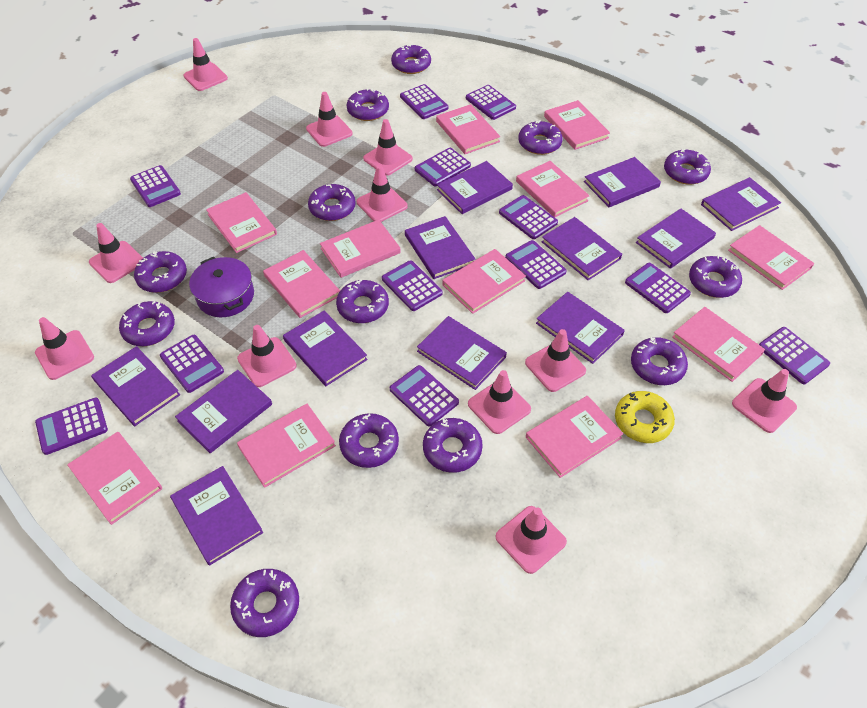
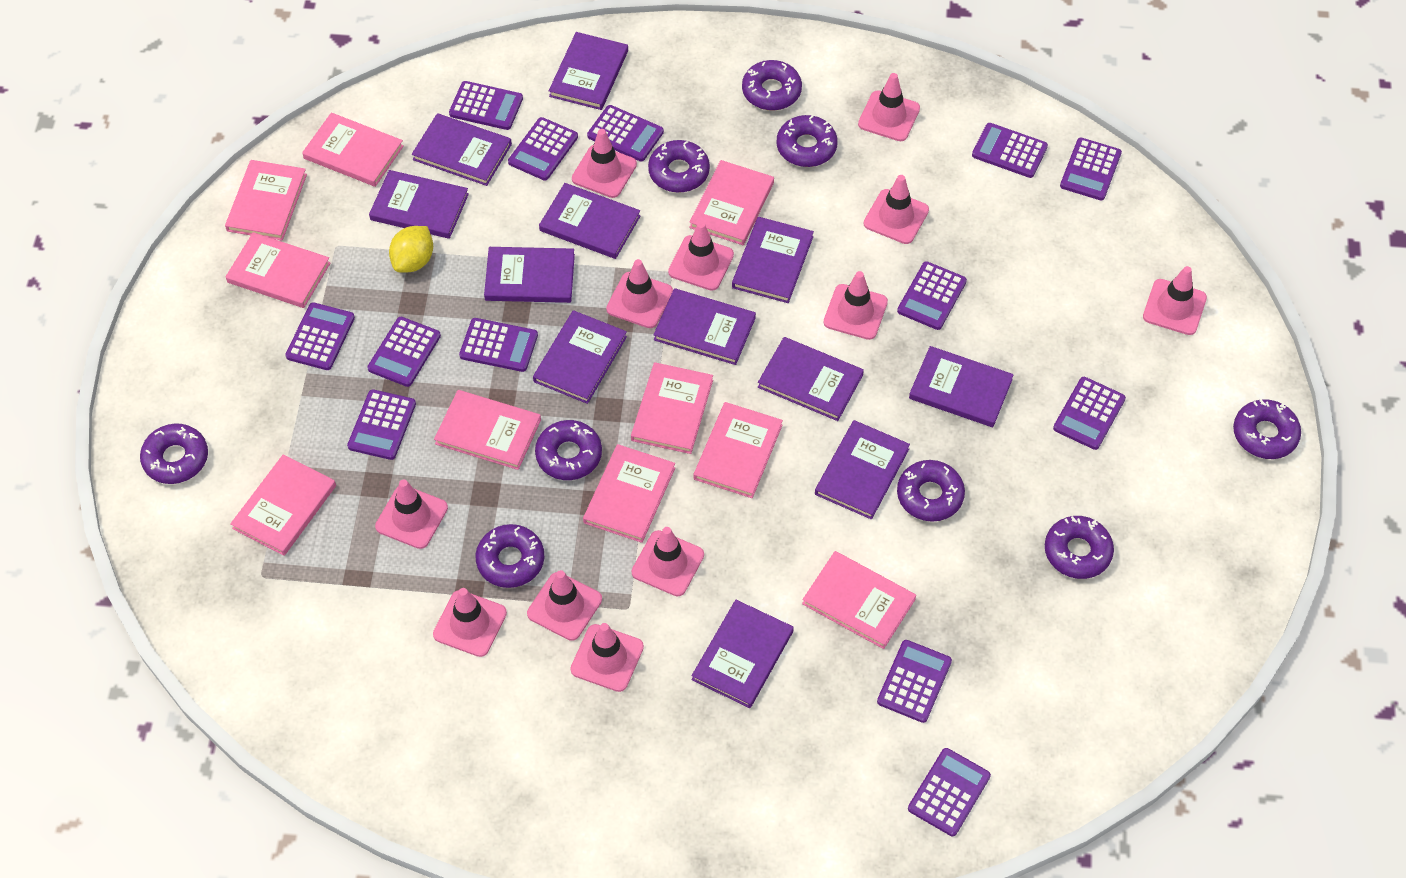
pink book: 12 -> 10
pink traffic cone: 11 -> 12
purple calculator: 12 -> 13
purple donut: 13 -> 9
purple pot: 1 -> 0
yellow donut: 1 -> 0
yellow lemon: 0 -> 1

